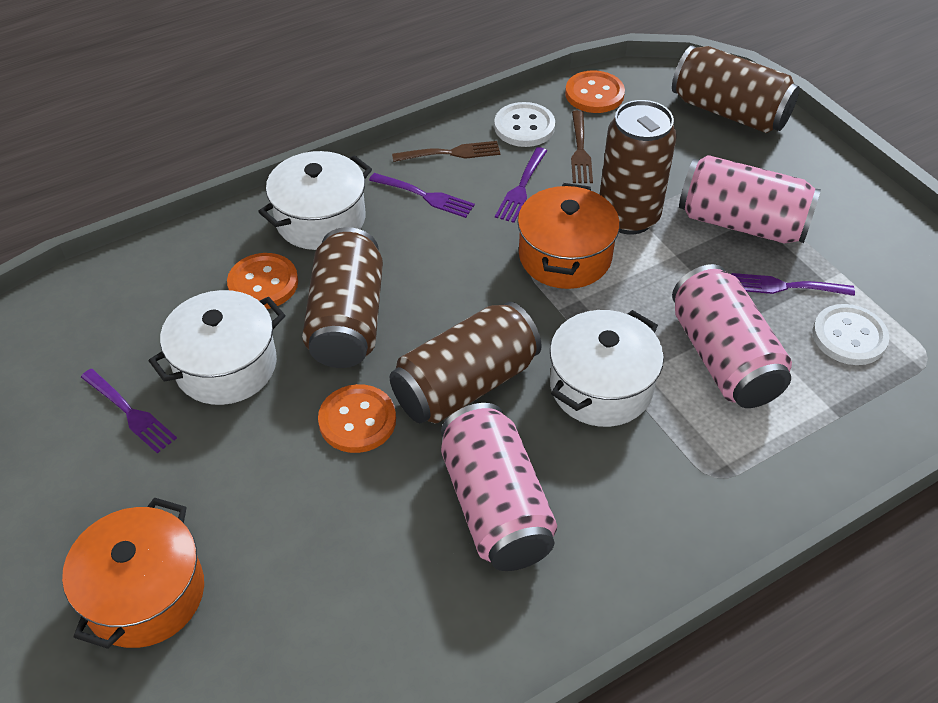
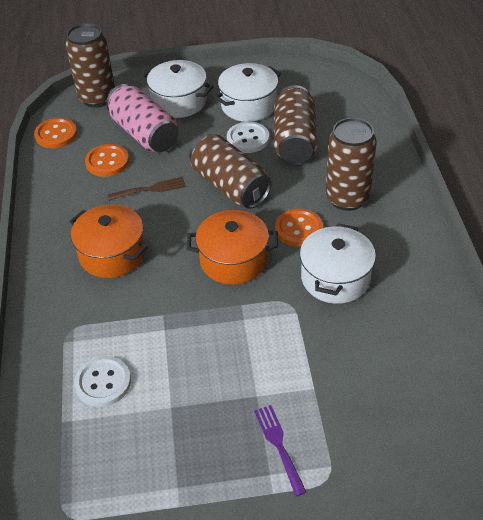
brown fork: 2 -> 1
pink can: 3 -> 1
purple fork: 4 -> 1

